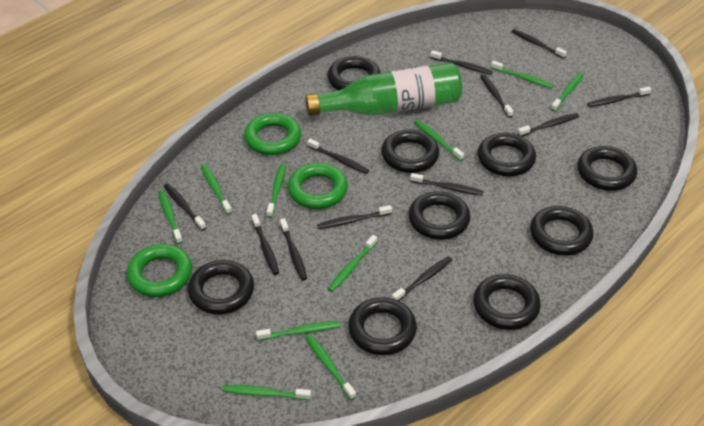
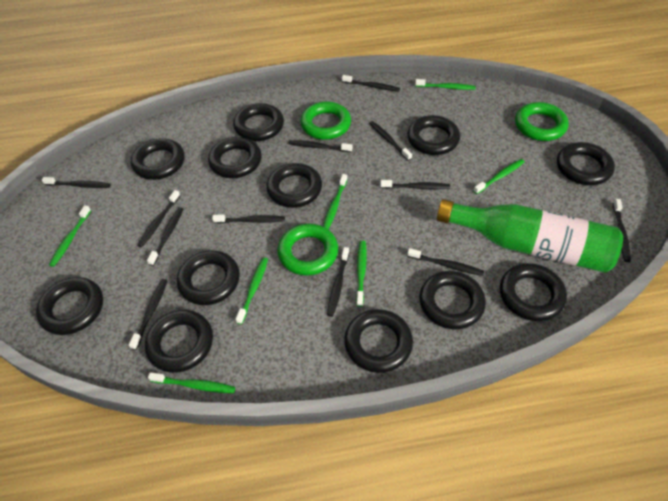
black ring: 9 -> 12
green toothbrush: 10 -> 7

